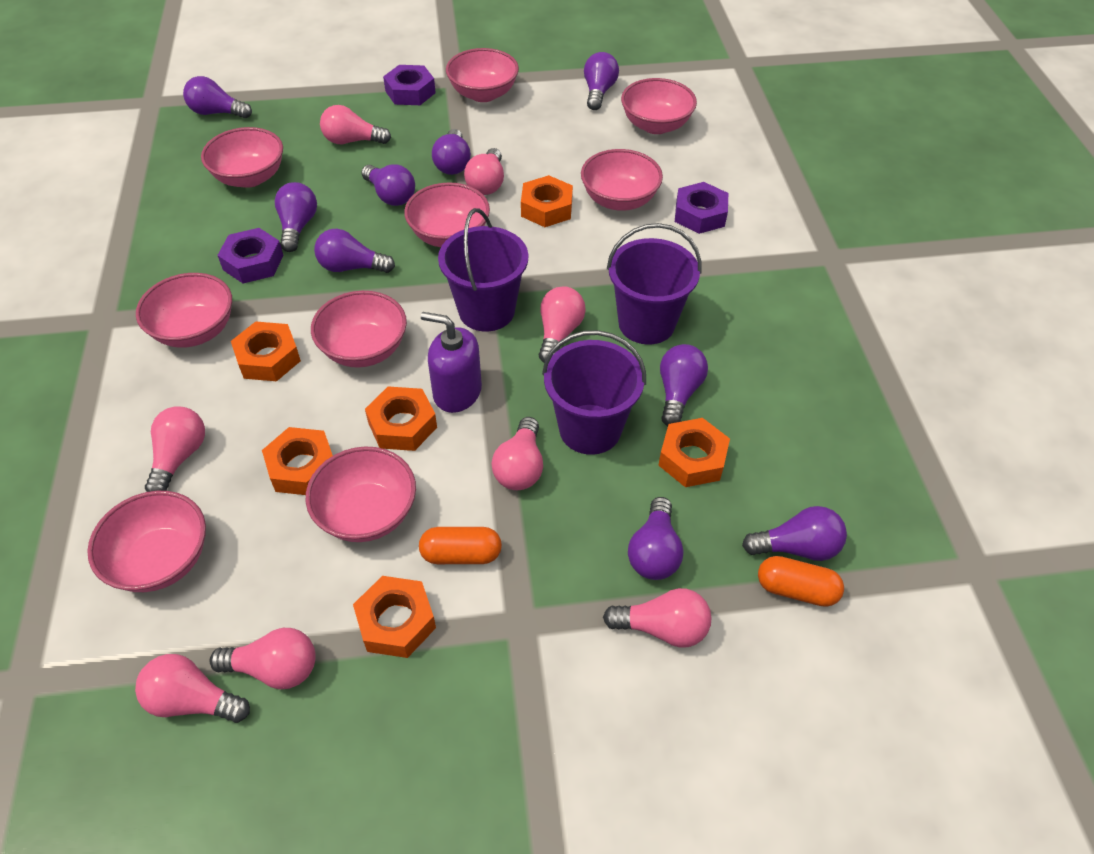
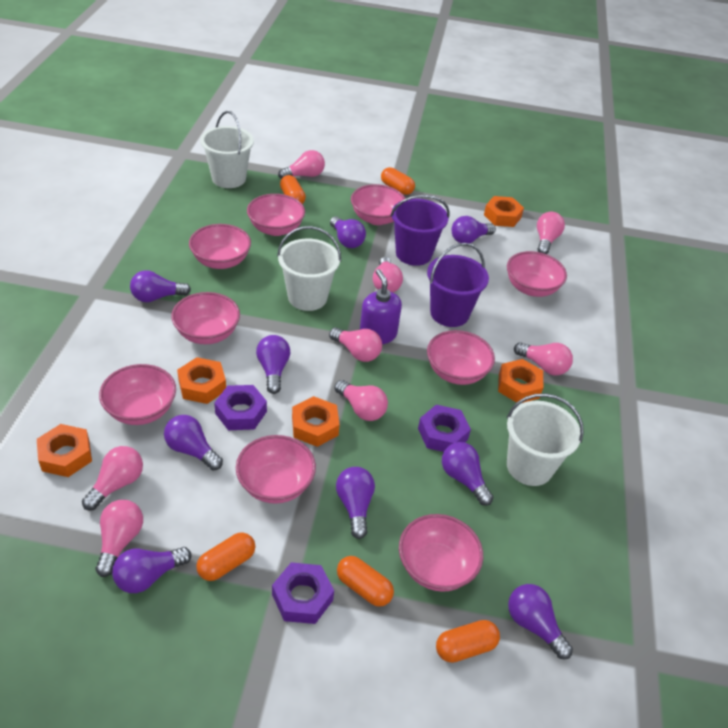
orange capsule: 2 -> 5
orange nut: 6 -> 5
purple bucket: 3 -> 2
white bucket: 0 -> 3

